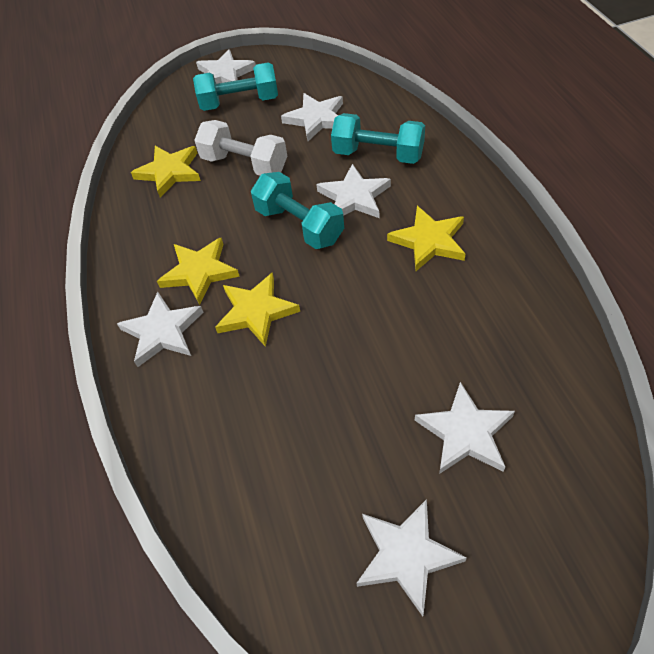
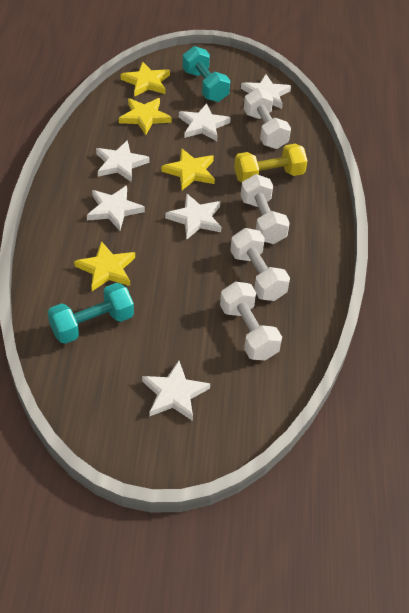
turquoise dumbbell: 3 -> 2
white dumbbell: 1 -> 4
yellow dumbbell: 0 -> 1

